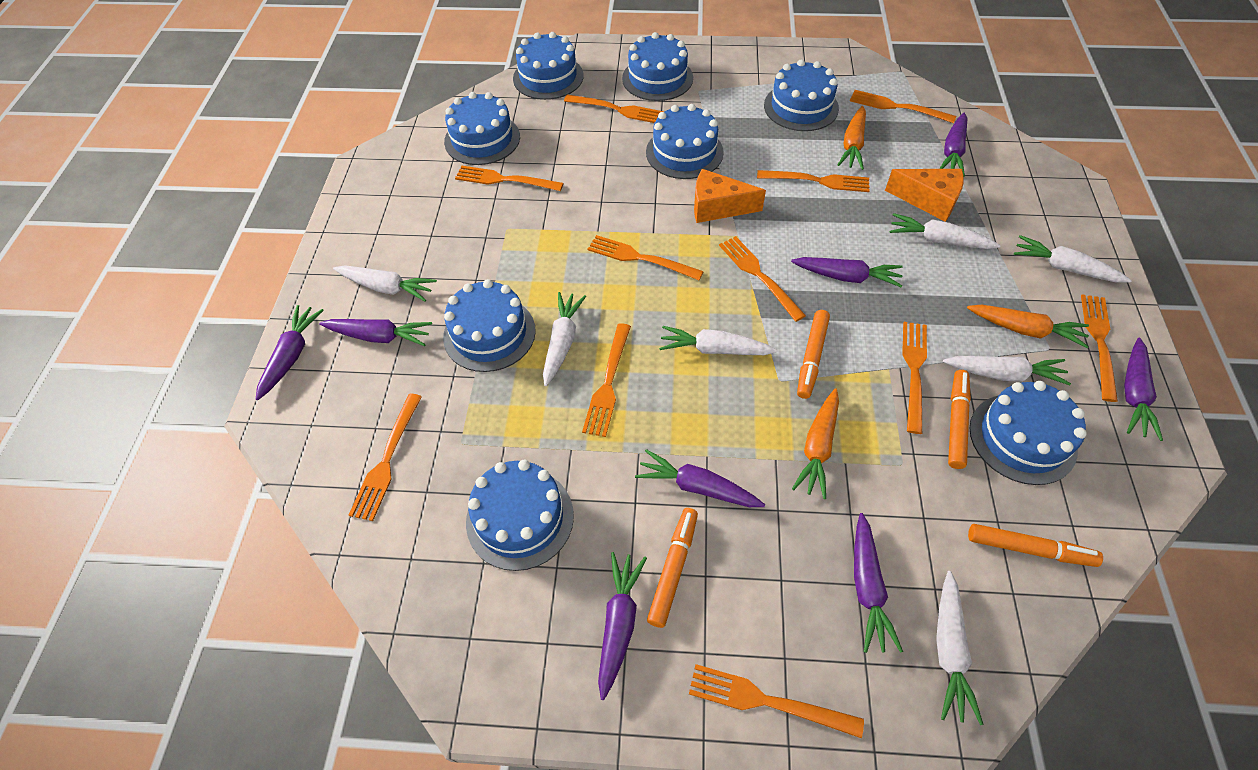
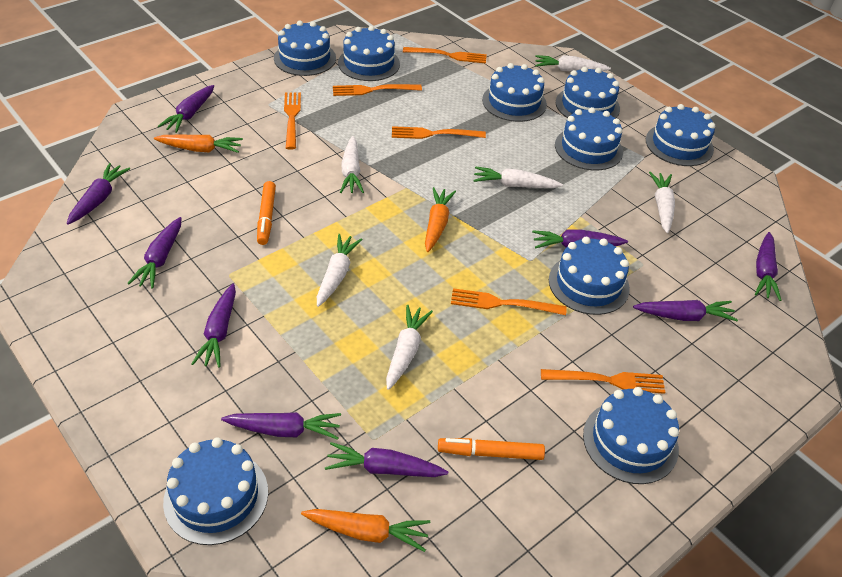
blue cake: 8 -> 9
orange cheese: 2 -> 0
orange fork: 11 -> 6
orange marker: 4 -> 2
purple carrot: 8 -> 9
white carrot: 7 -> 6

